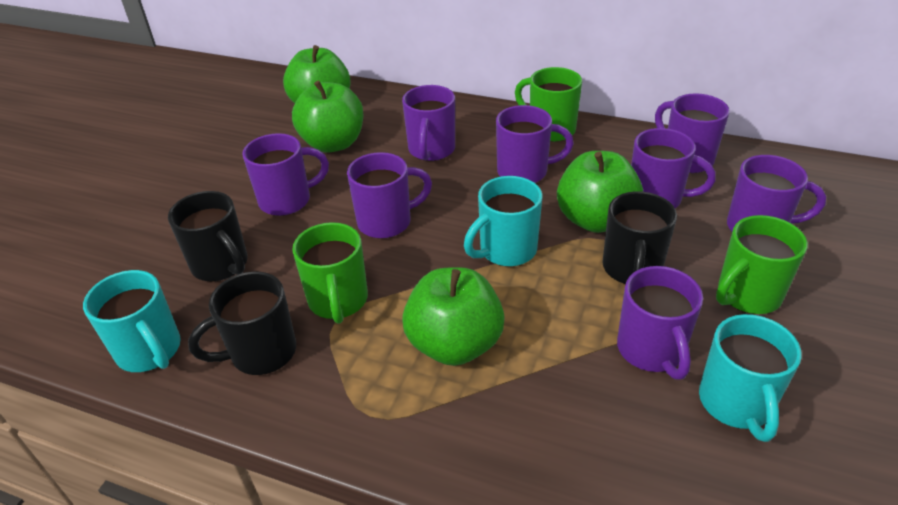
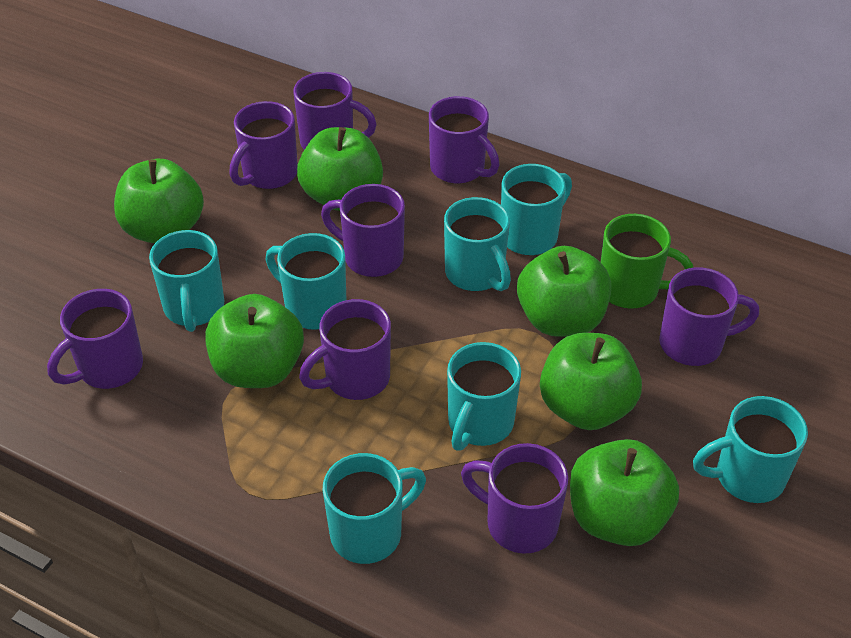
black mug: 3 -> 0
green apple: 4 -> 6
green mug: 3 -> 1
turquoise mug: 3 -> 7

